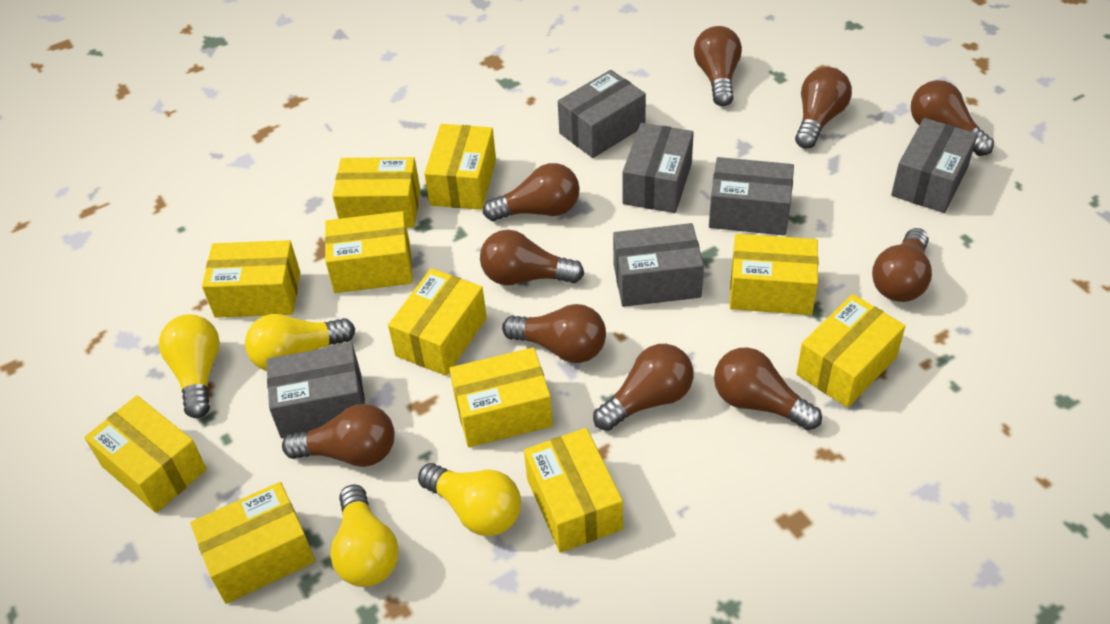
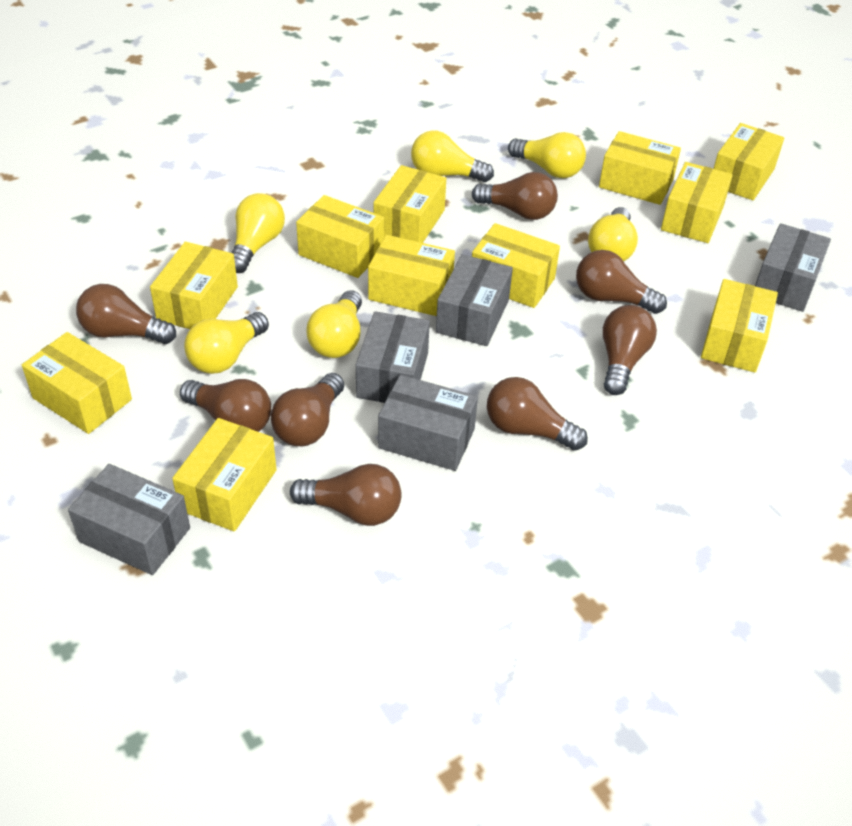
brown light bulb: 10 -> 8
grey box: 6 -> 5
yellow light bulb: 4 -> 6

